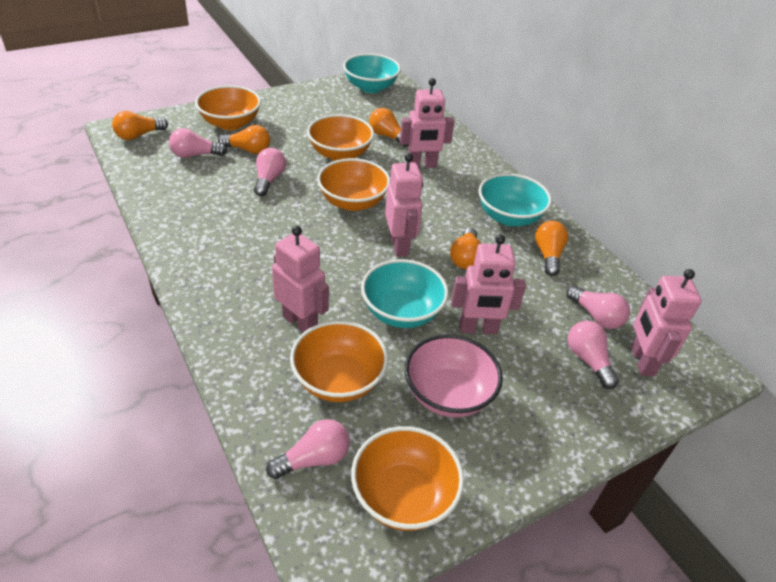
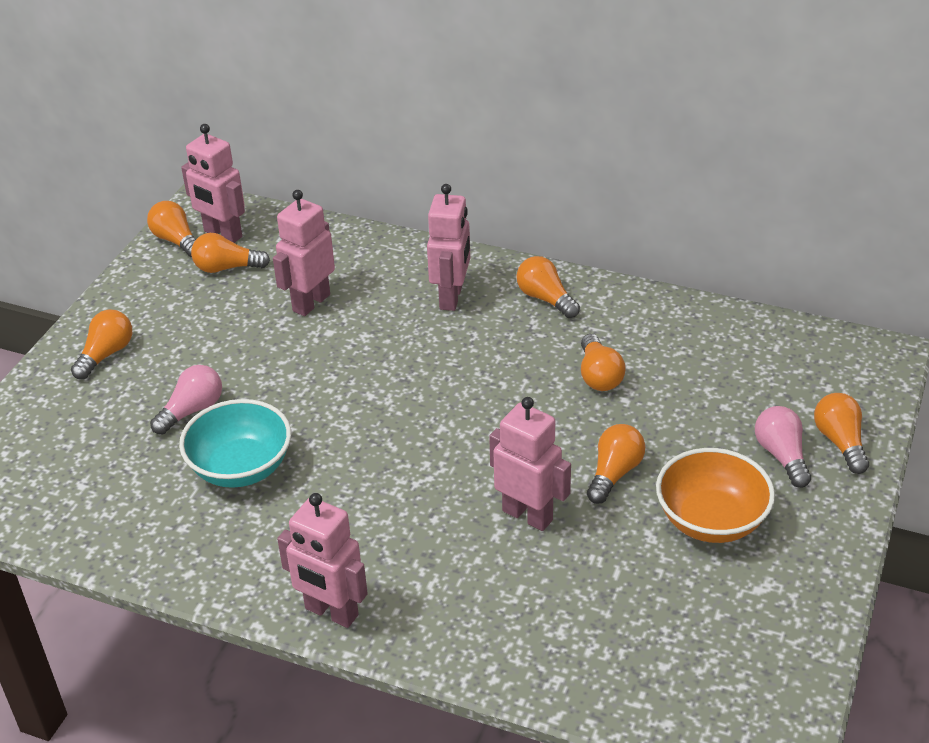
orange bowl: 5 -> 1
orange light bulb: 5 -> 7
pink bowl: 1 -> 0
pink light bulb: 5 -> 2
turquoise bowl: 3 -> 1

